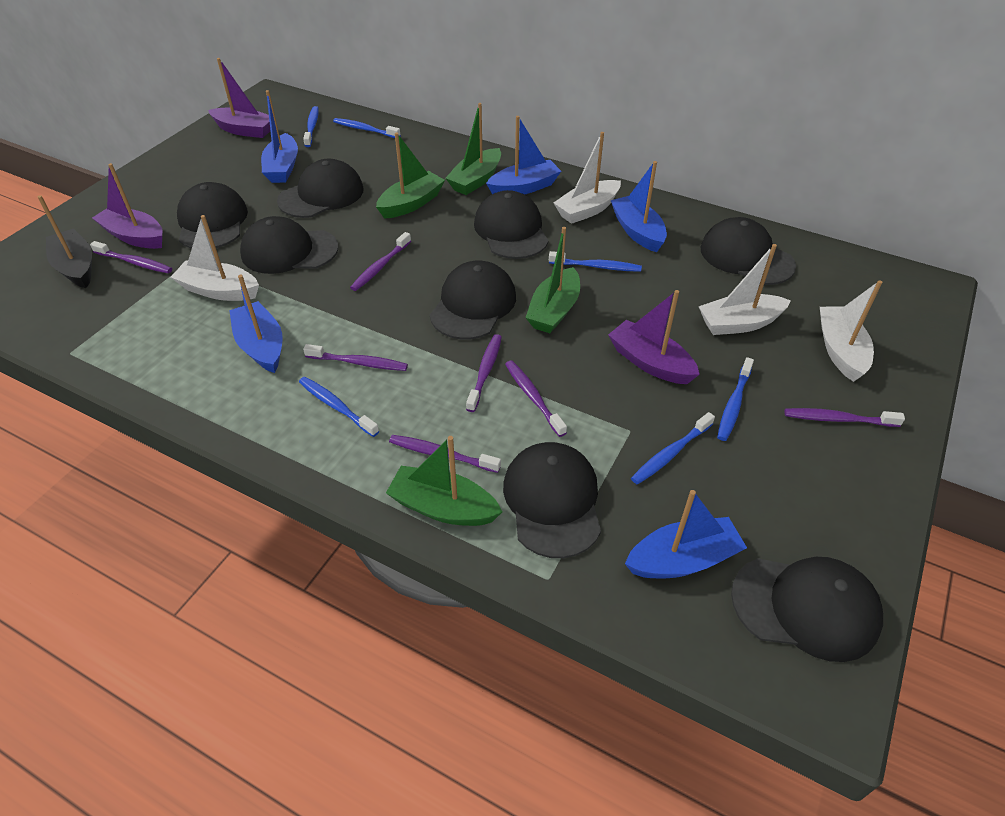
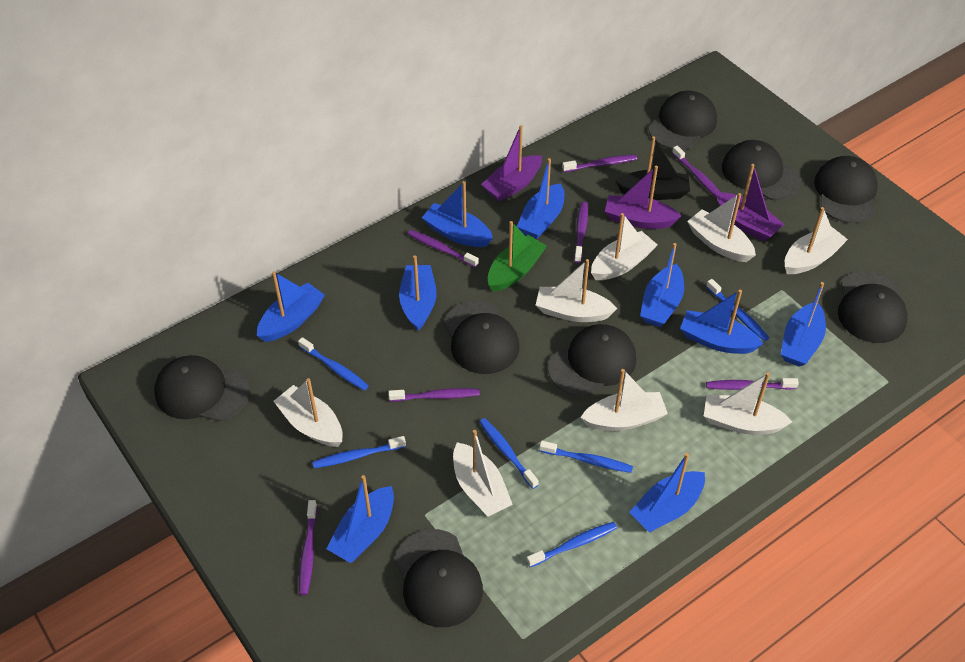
blue boat: 5 -> 9
green boat: 4 -> 1
white boat: 4 -> 8

